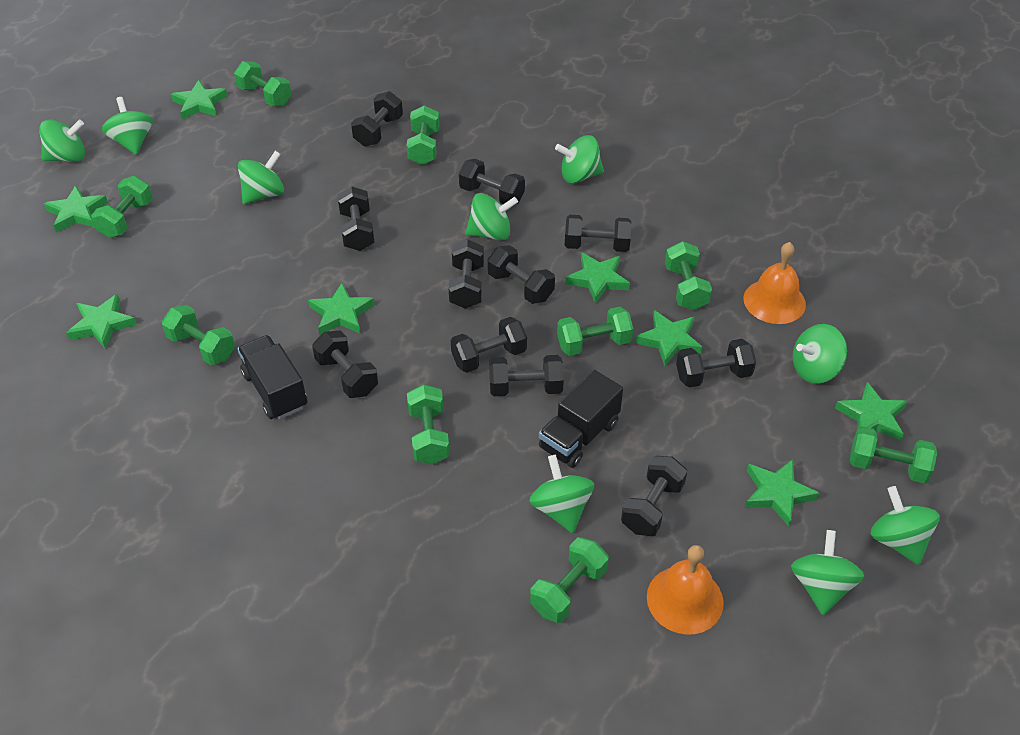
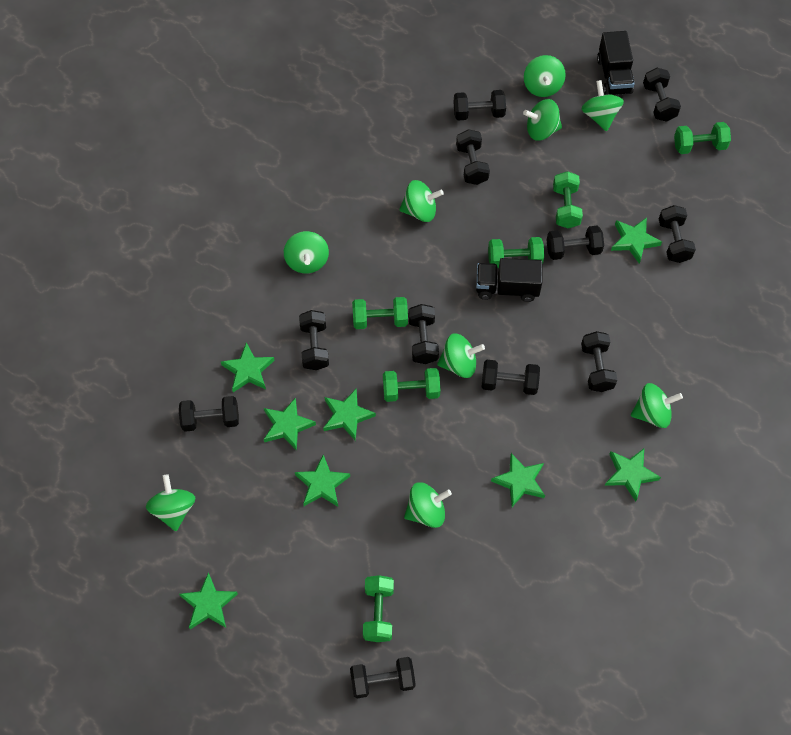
green dumbbell: 9 -> 6
orange bell: 2 -> 0

